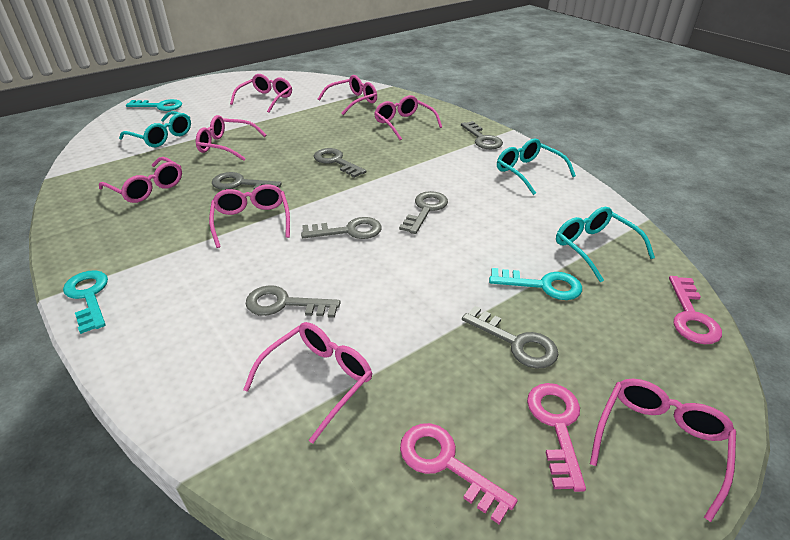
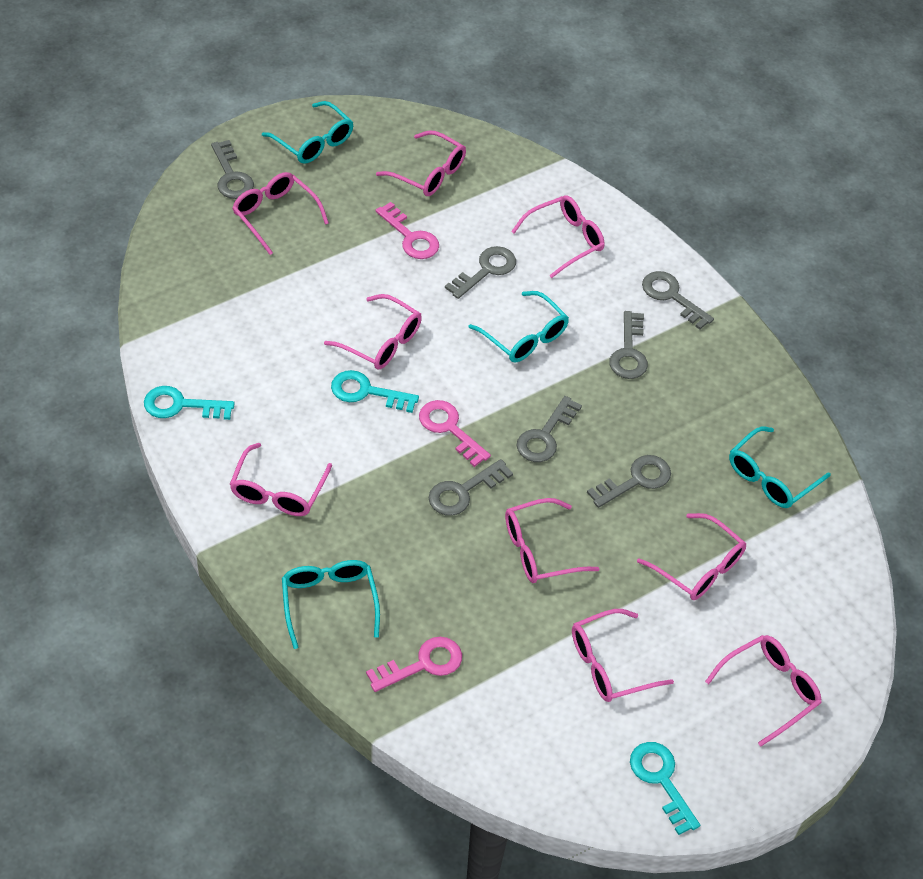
pink glasses: 8 -> 9
turquoise glasses: 3 -> 4

